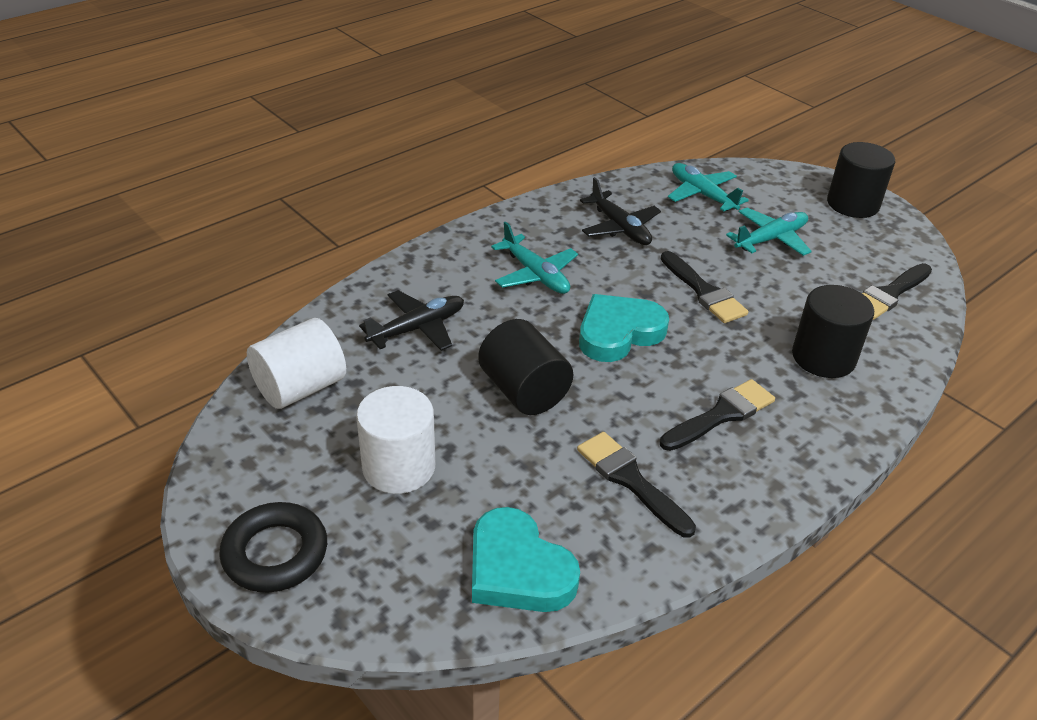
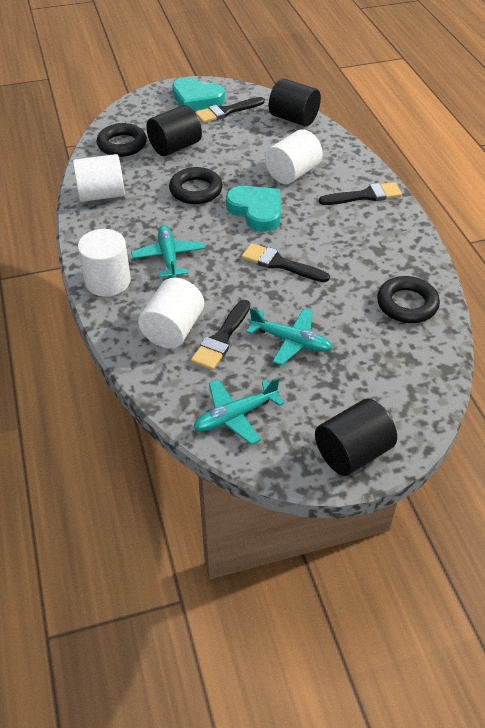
black plane: 2 -> 0
black ring: 1 -> 3
white cylinder: 2 -> 4

